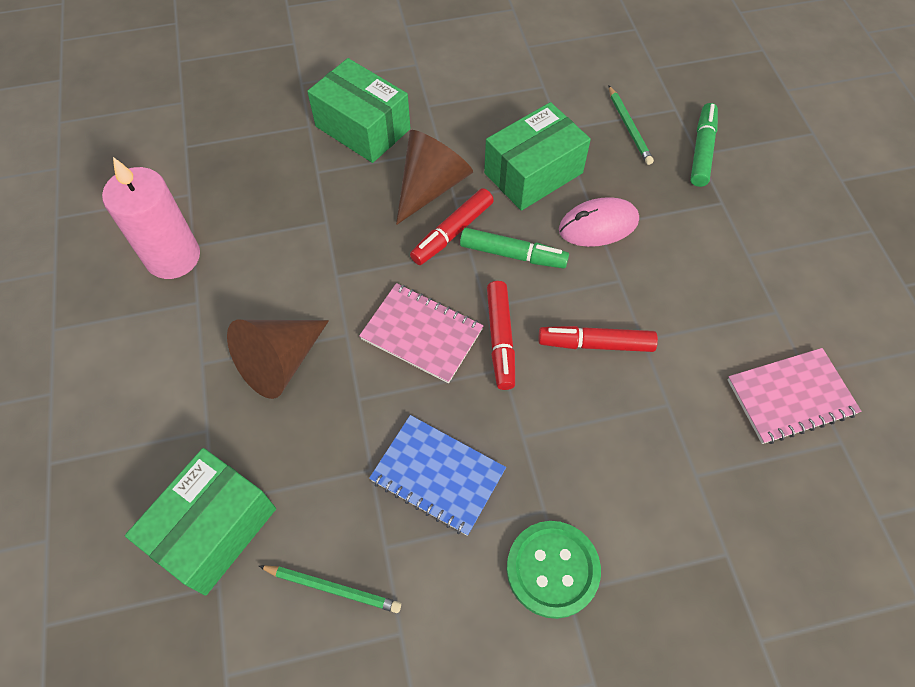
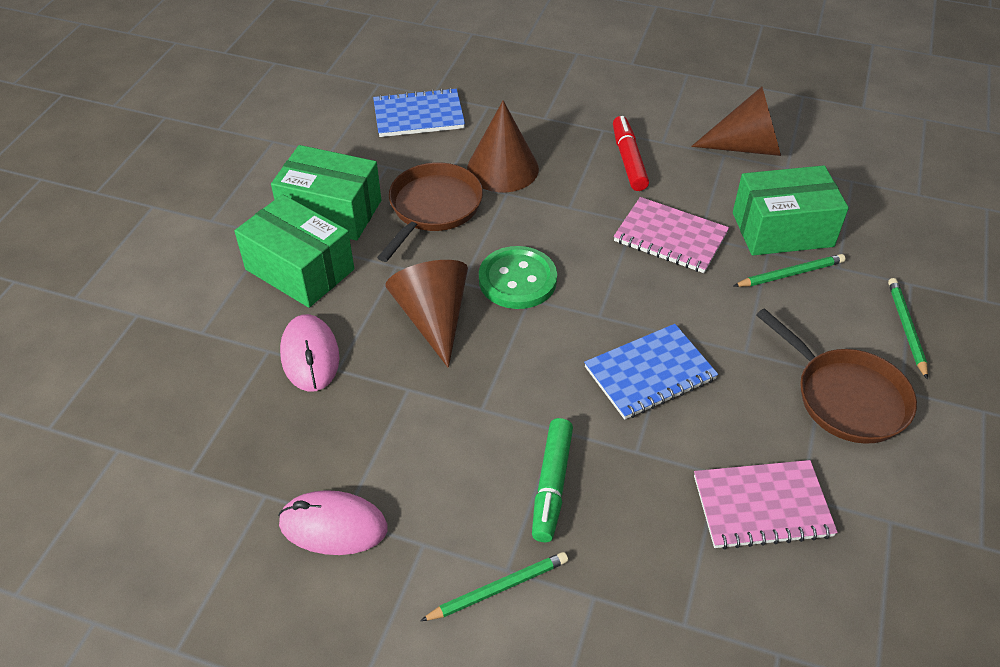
blue notebook: 1 -> 2
brown cone: 2 -> 3
brown pan: 0 -> 2
green marker: 2 -> 1
green pencil: 2 -> 3
pink candle: 1 -> 0
pink mouse: 1 -> 2
red marker: 3 -> 1

